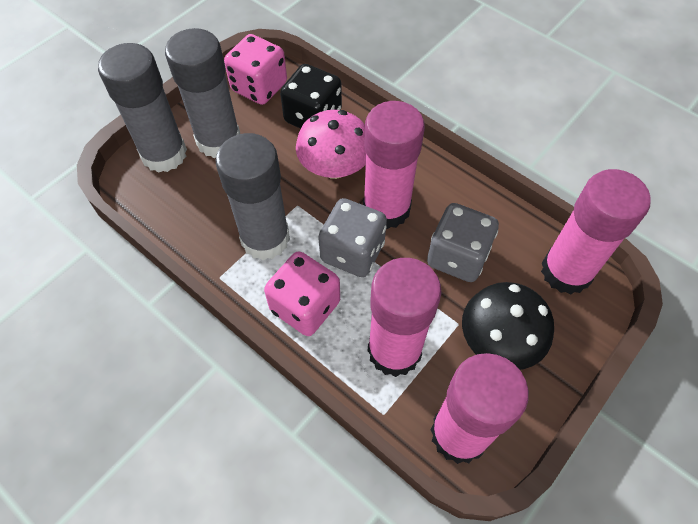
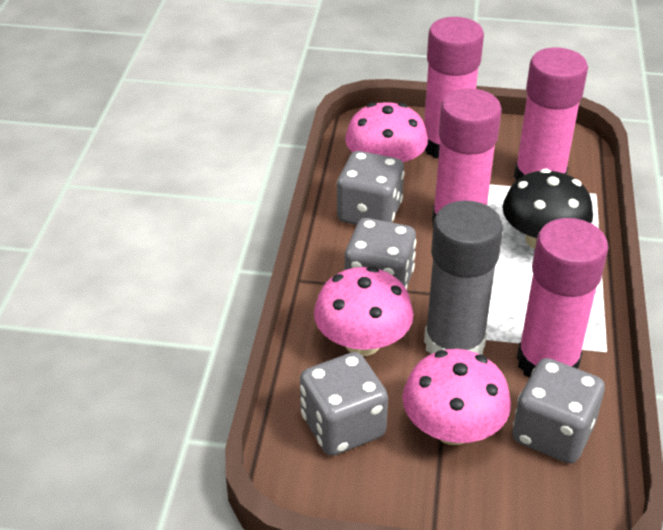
black dice: 1 -> 0
grey dice: 2 -> 4
grey glue stick: 3 -> 1
pink dice: 2 -> 0
pink mushroom: 1 -> 3

